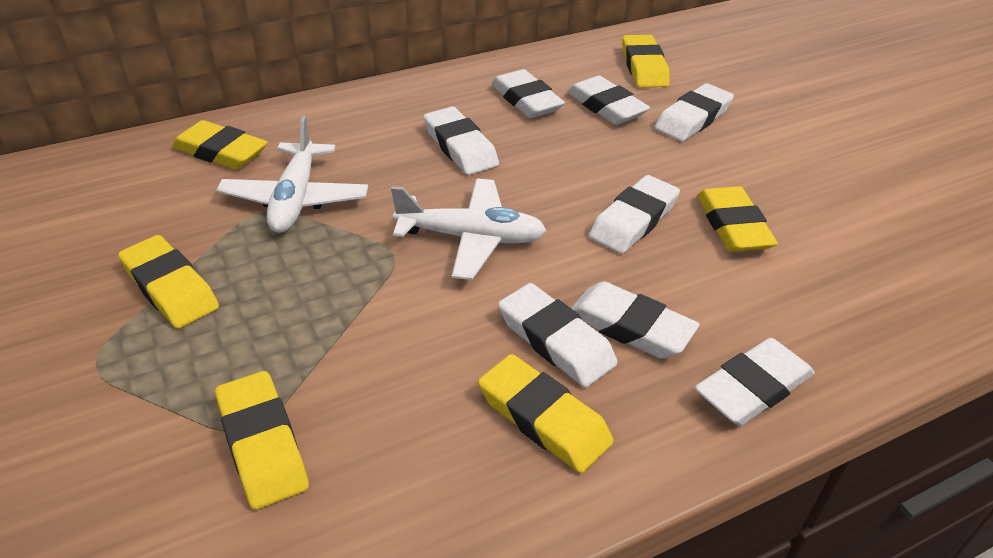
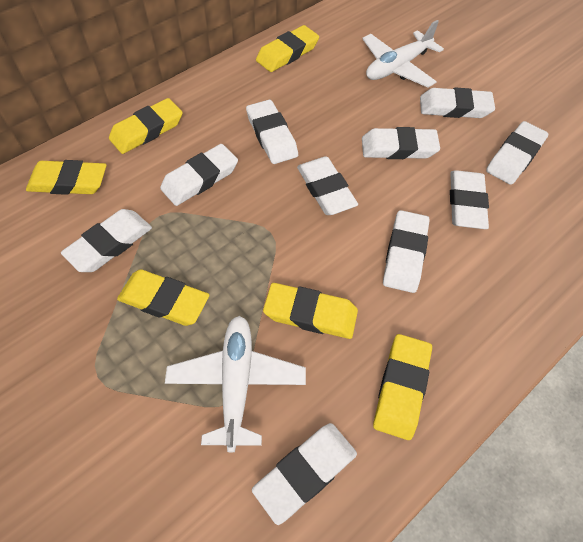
white eraser: 8 -> 10

